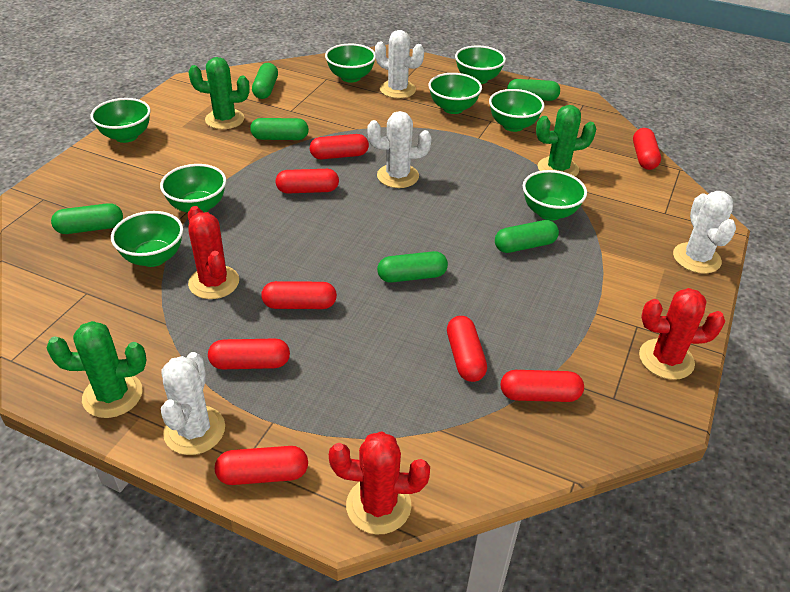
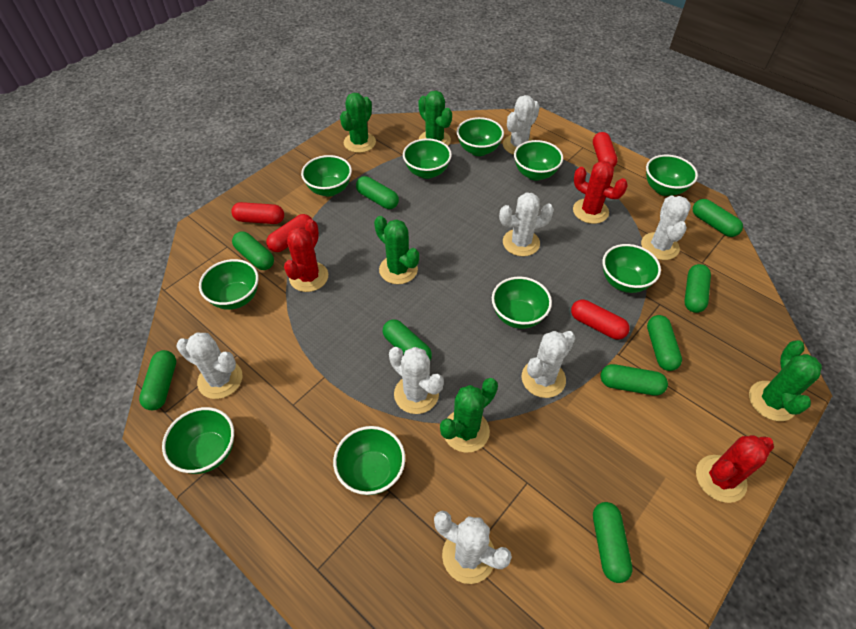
green bowl: 8 -> 10
green cactus: 3 -> 5
green capsule: 6 -> 9
red capsule: 8 -> 4
white cactus: 4 -> 7

